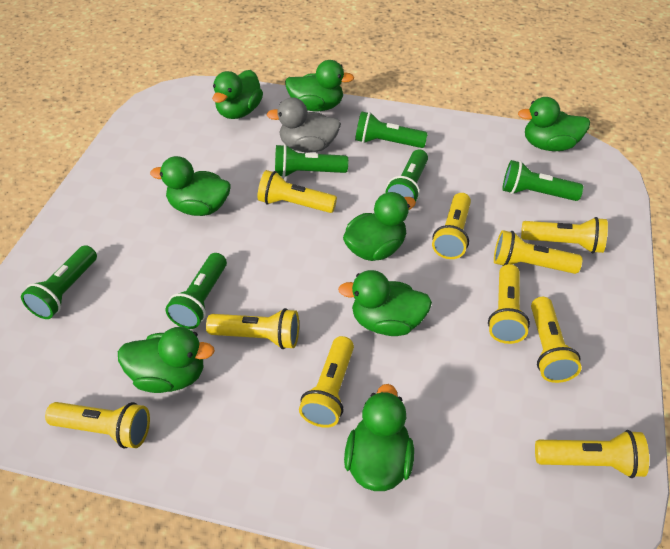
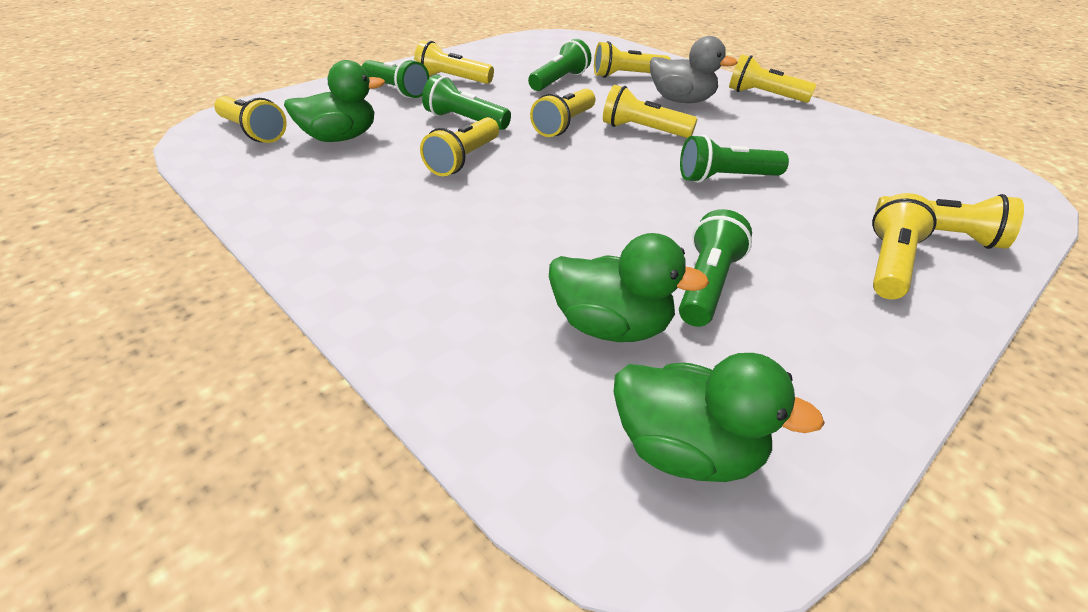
green duck: 8 -> 3
green flashlight: 6 -> 5
yellow flashlight: 10 -> 9

